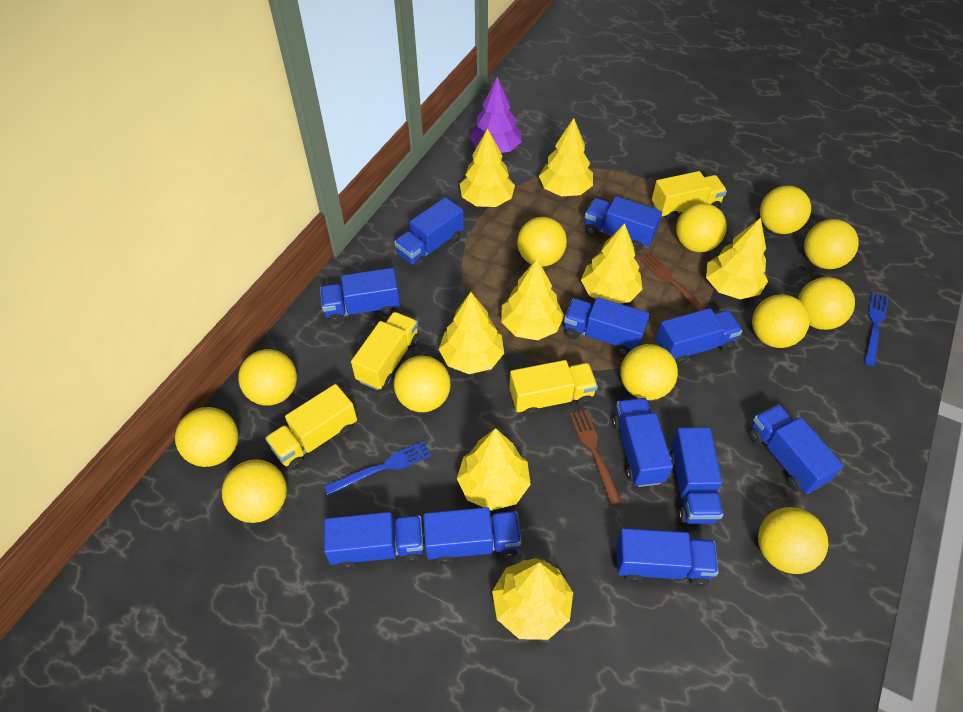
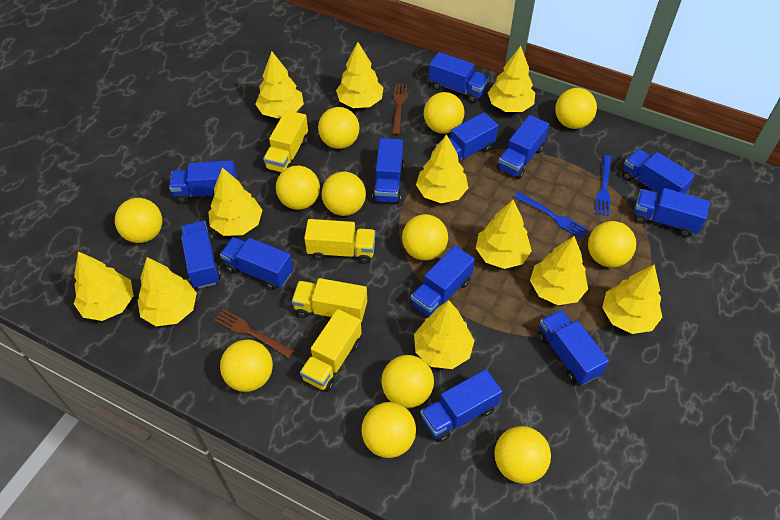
blue truck: 11 -> 12
purple tree: 1 -> 0
yellow tree: 8 -> 11

